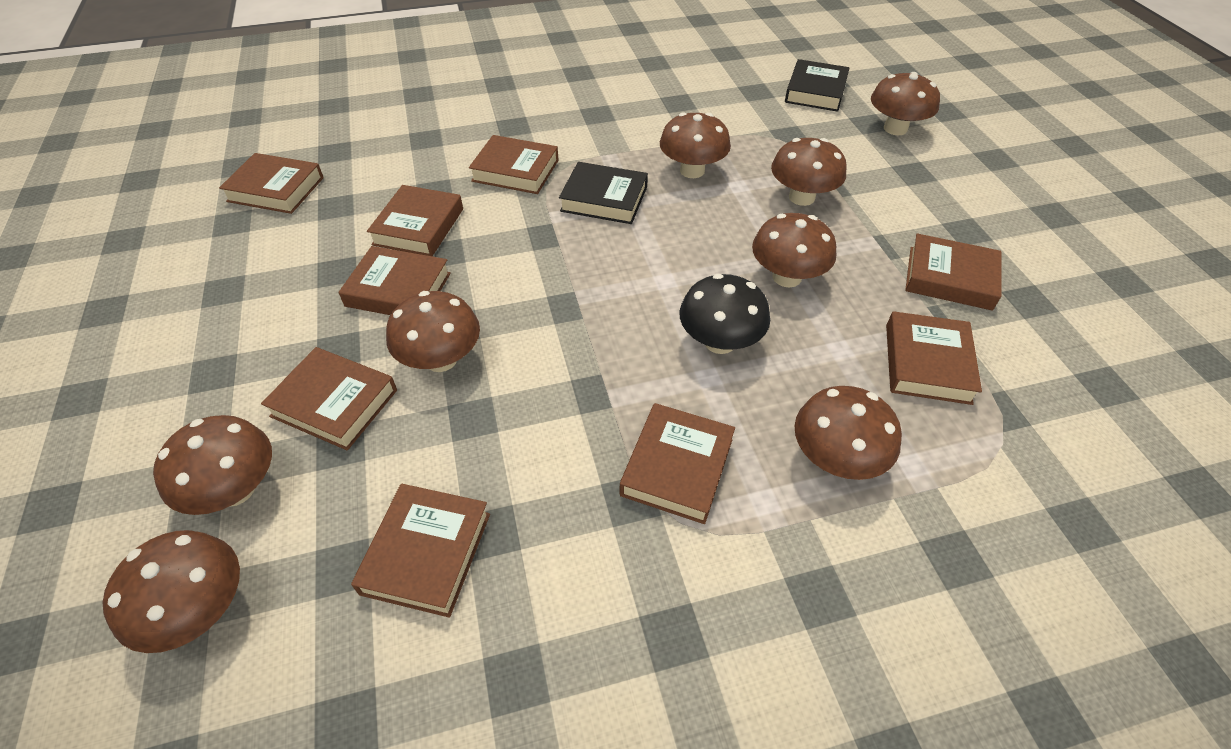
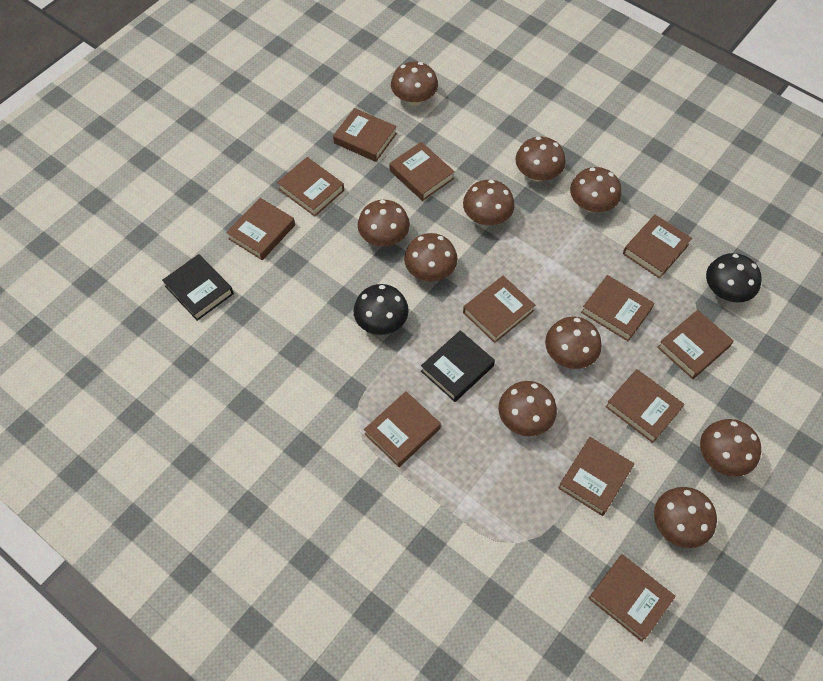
black mushroom: 1 -> 2
brown book: 9 -> 12
brown mushroom: 8 -> 10

